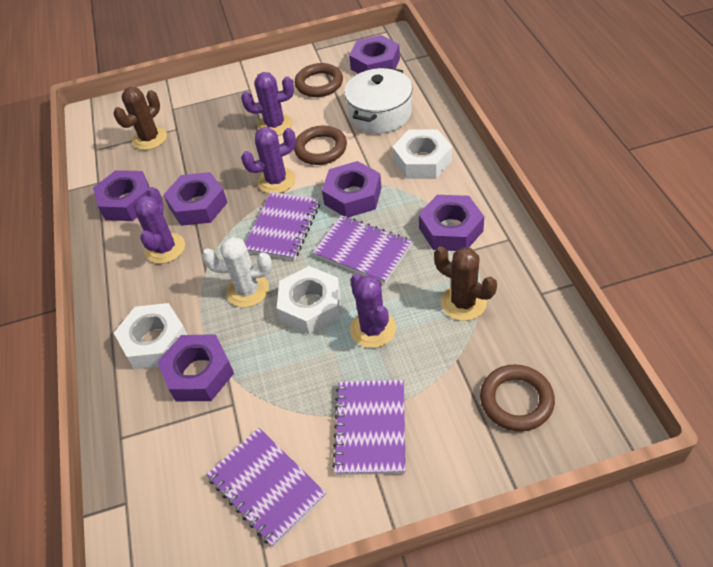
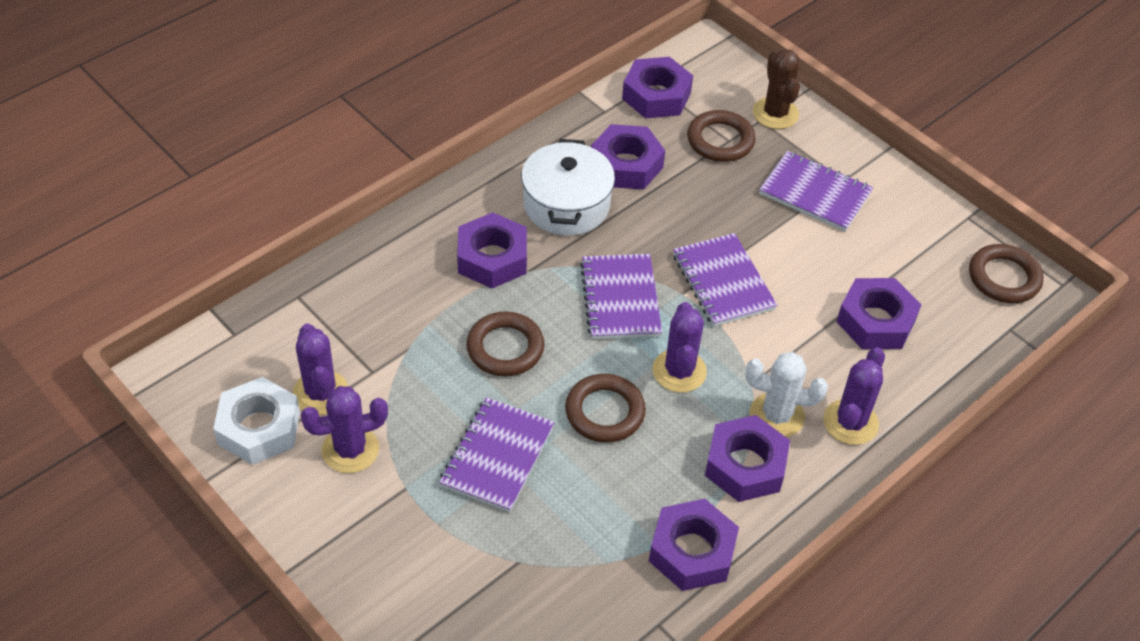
brown cactus: 2 -> 1
brown ring: 3 -> 4
white nut: 3 -> 1

